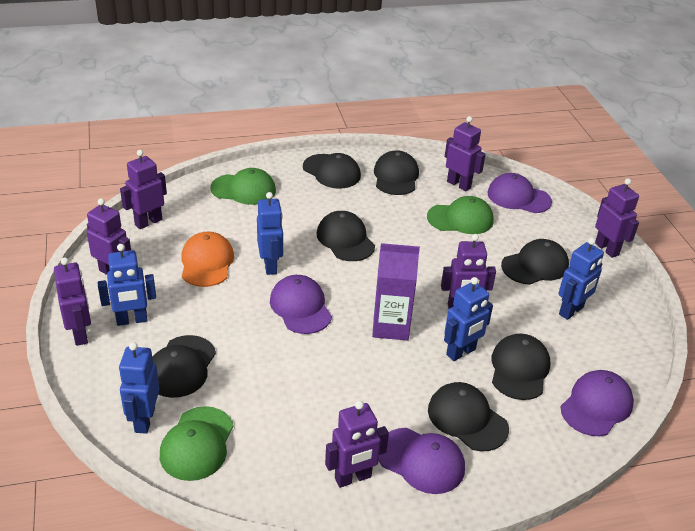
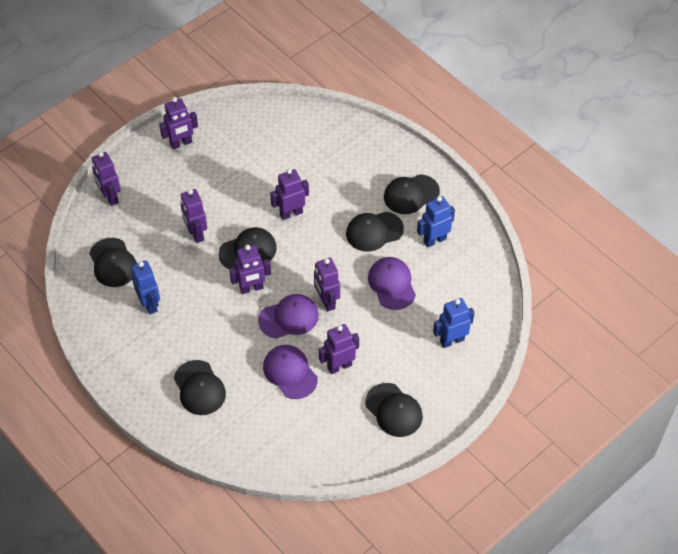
black cap: 7 -> 6
blue robot: 5 -> 3
green cap: 3 -> 0
orange cap: 1 -> 0
purple cap: 4 -> 3
purple carton: 1 -> 0

